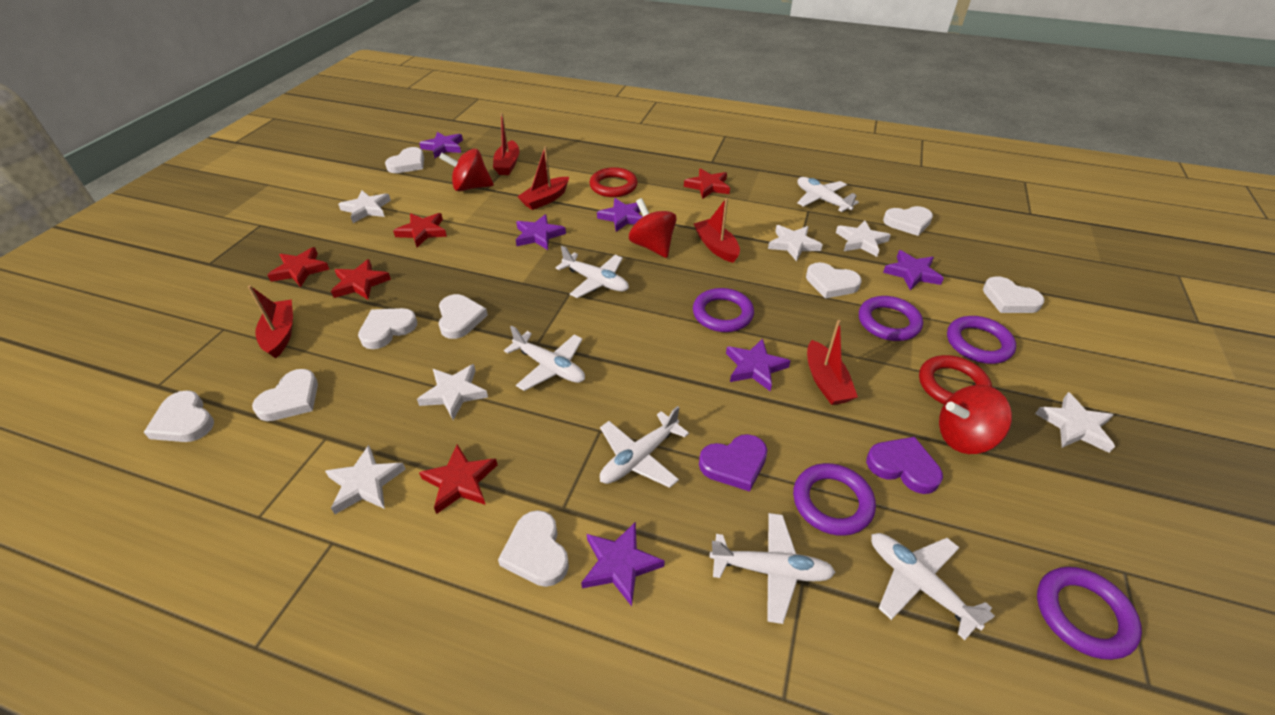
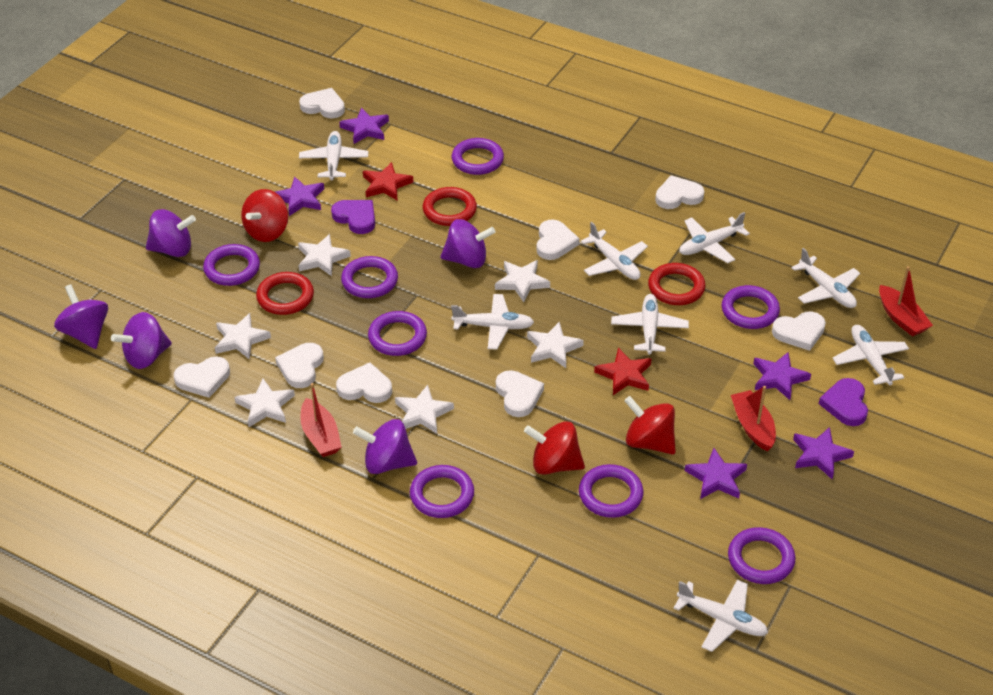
purple ring: 5 -> 8
purple spinning top: 0 -> 5
purple star: 6 -> 5
red boat: 5 -> 3
red ring: 2 -> 3
red star: 5 -> 2
white heart: 9 -> 8
white plane: 6 -> 8

